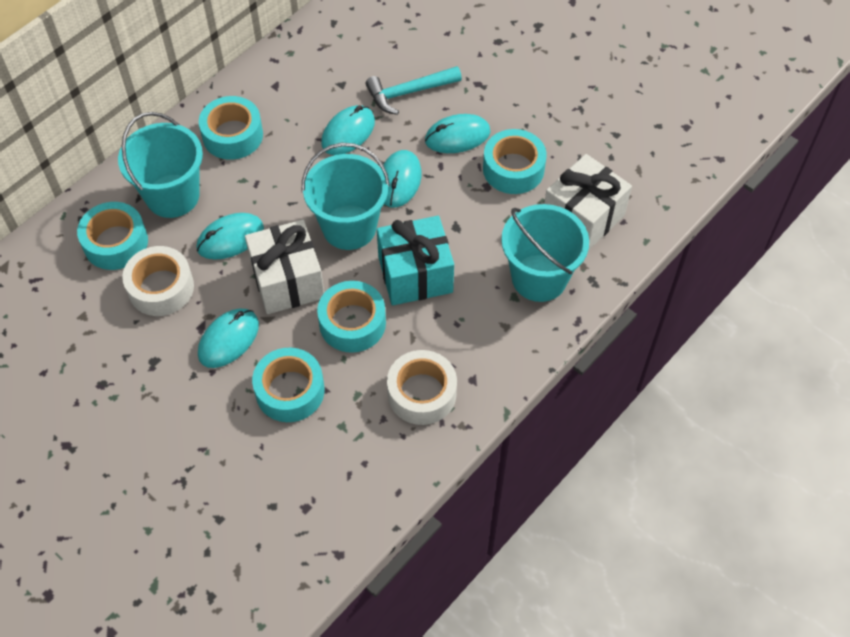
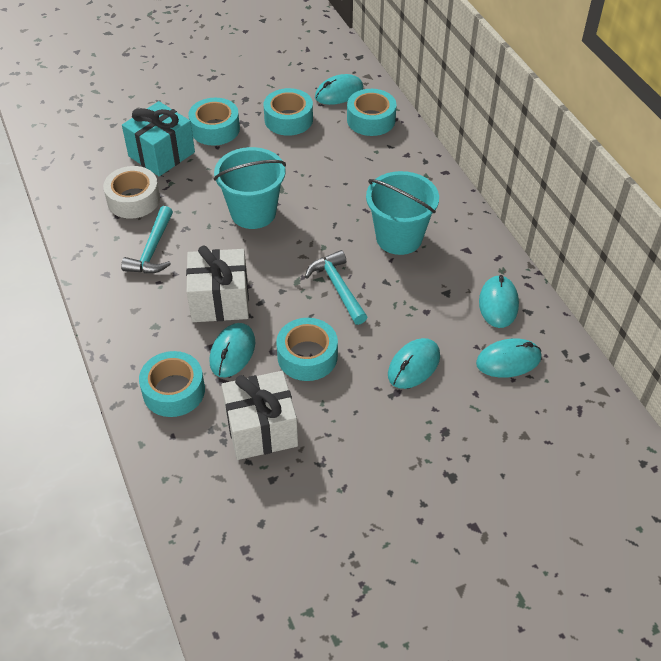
turquoise bucket: 3 -> 2
turquoise hammer: 1 -> 2
white tape: 2 -> 1

